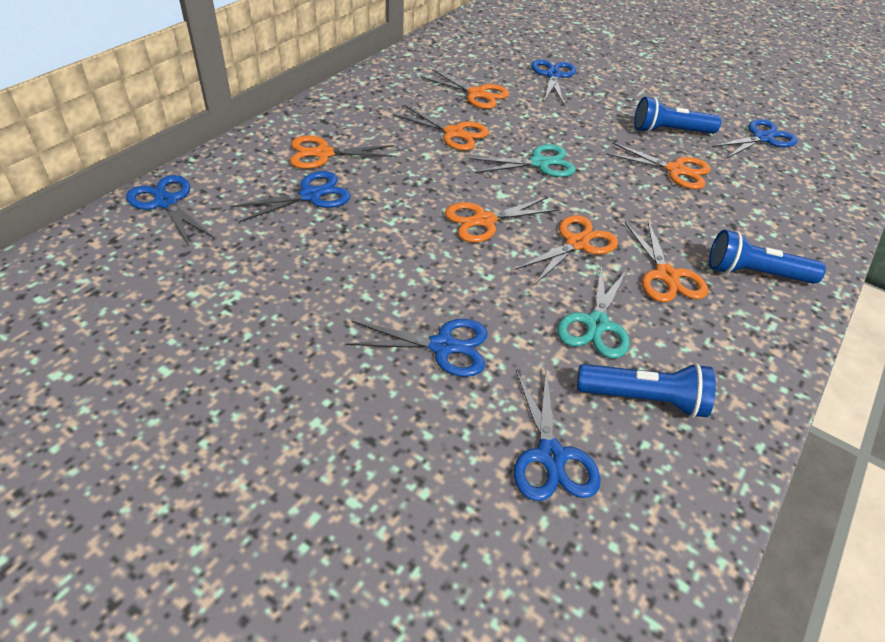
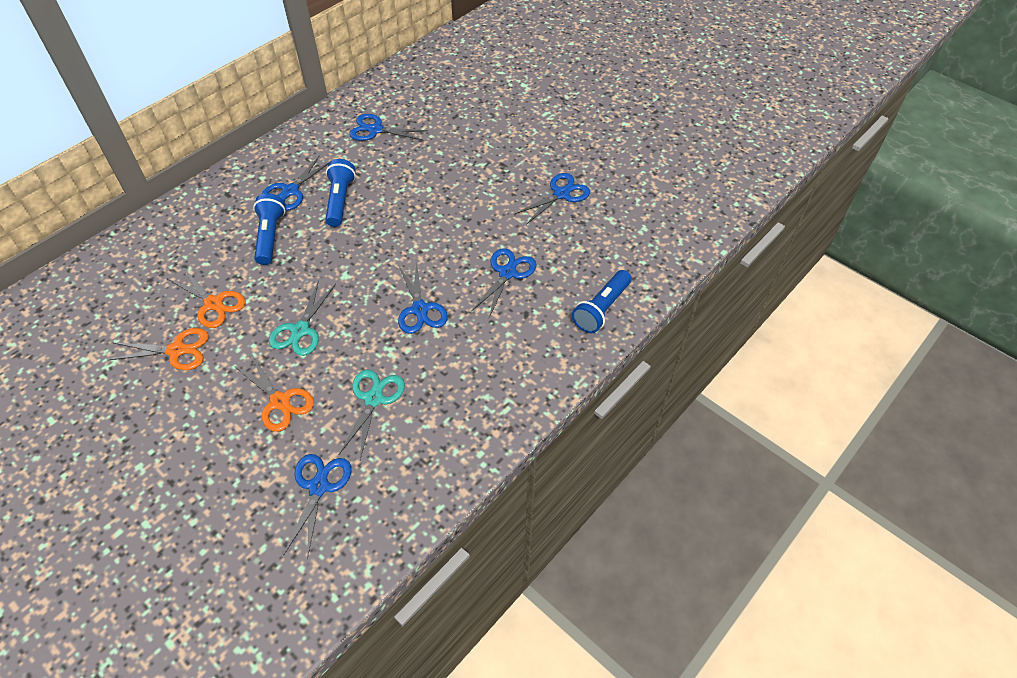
orange scissors: 7 -> 3

